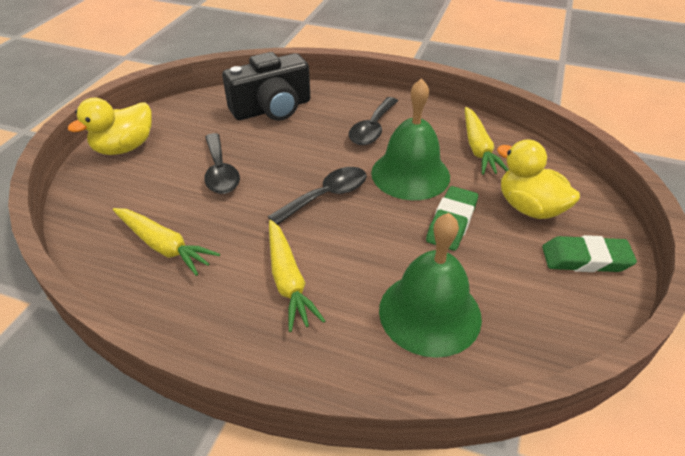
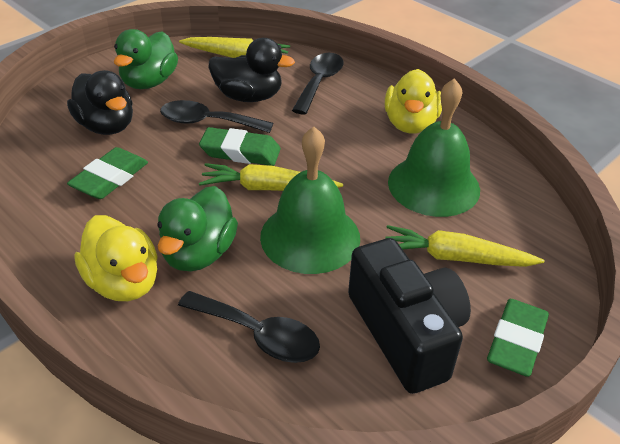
black duck: 0 -> 2
green duck: 0 -> 2
green eraser: 2 -> 3

